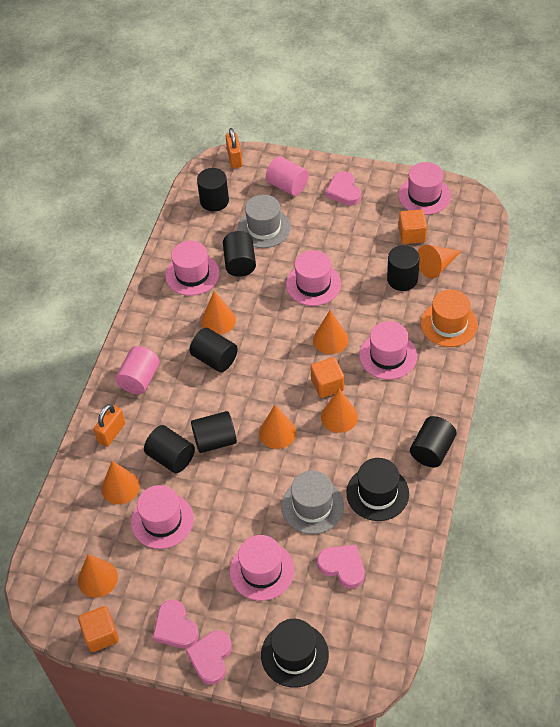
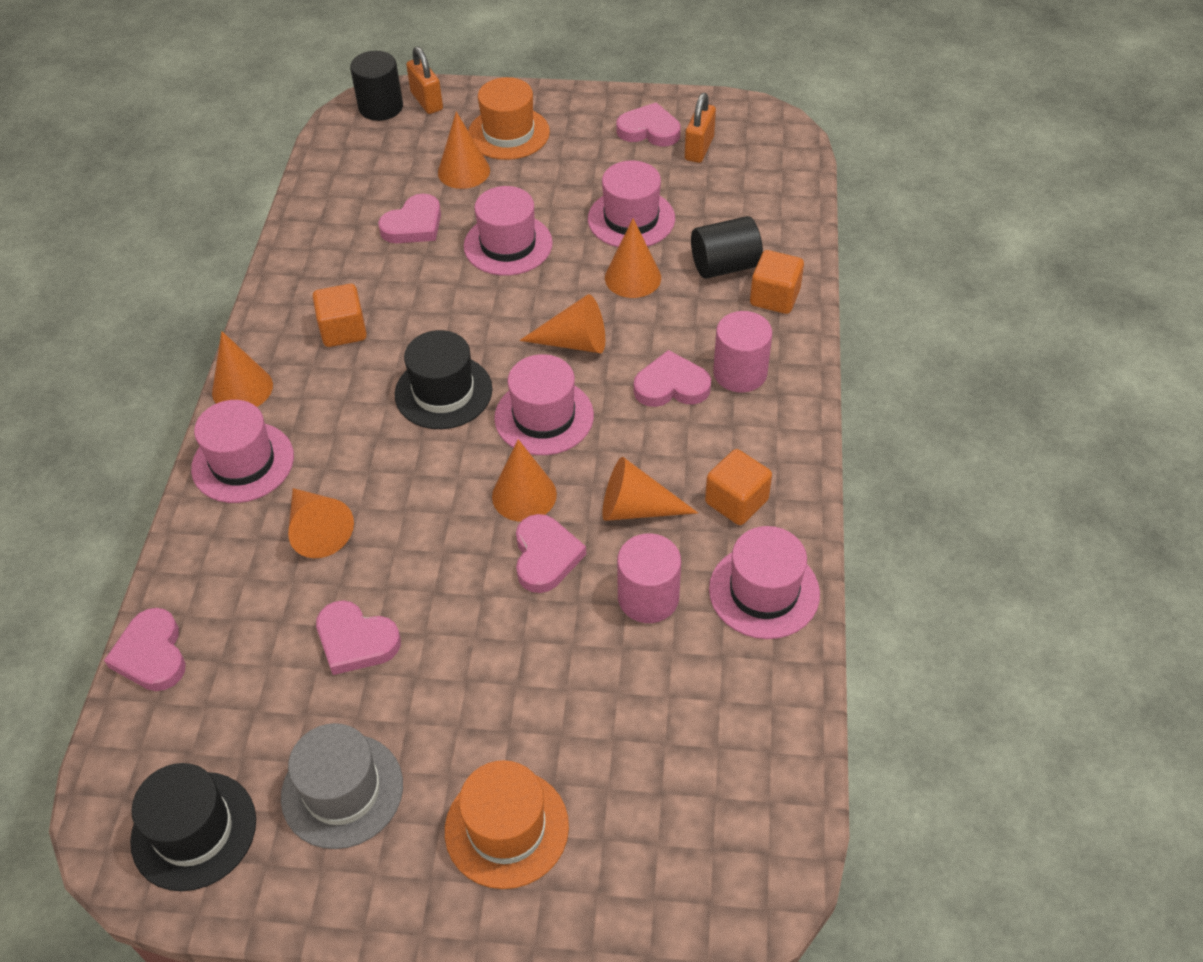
black cylinder: 7 -> 2
grey hat: 2 -> 1
orange hat: 1 -> 2
pink hat: 6 -> 5
pink heart: 4 -> 6

